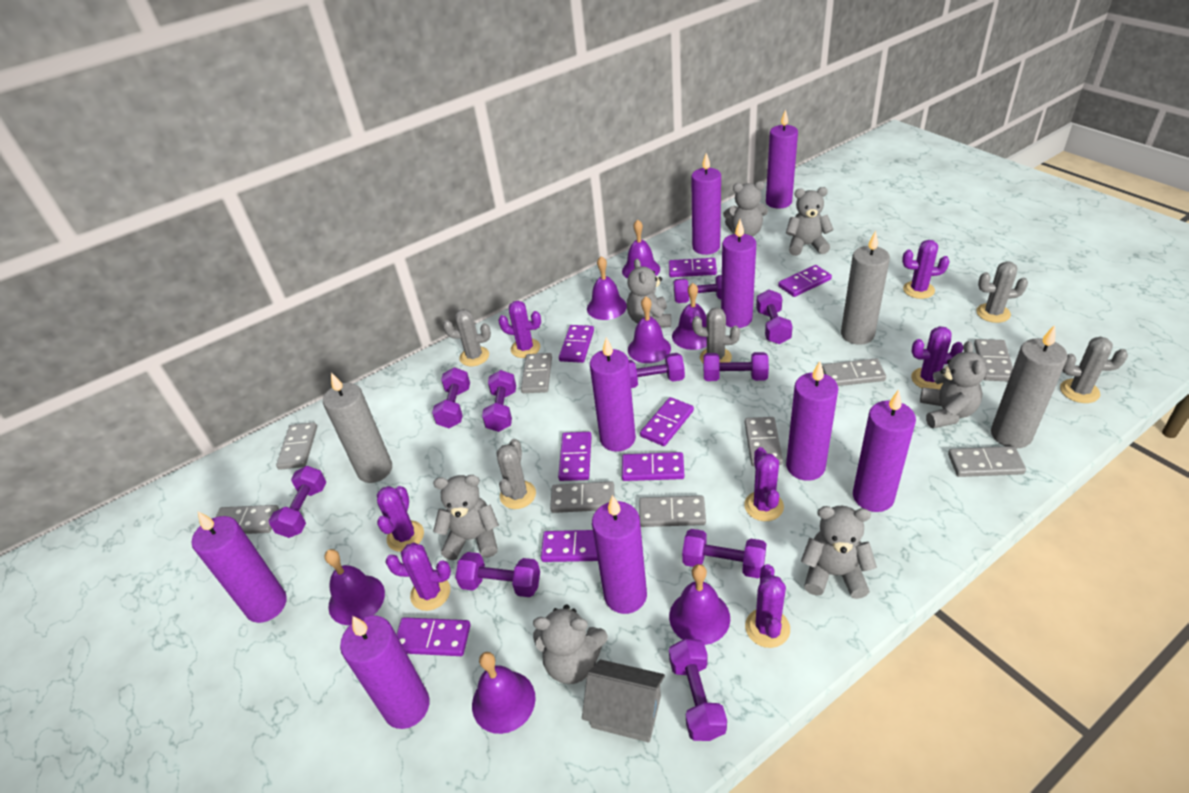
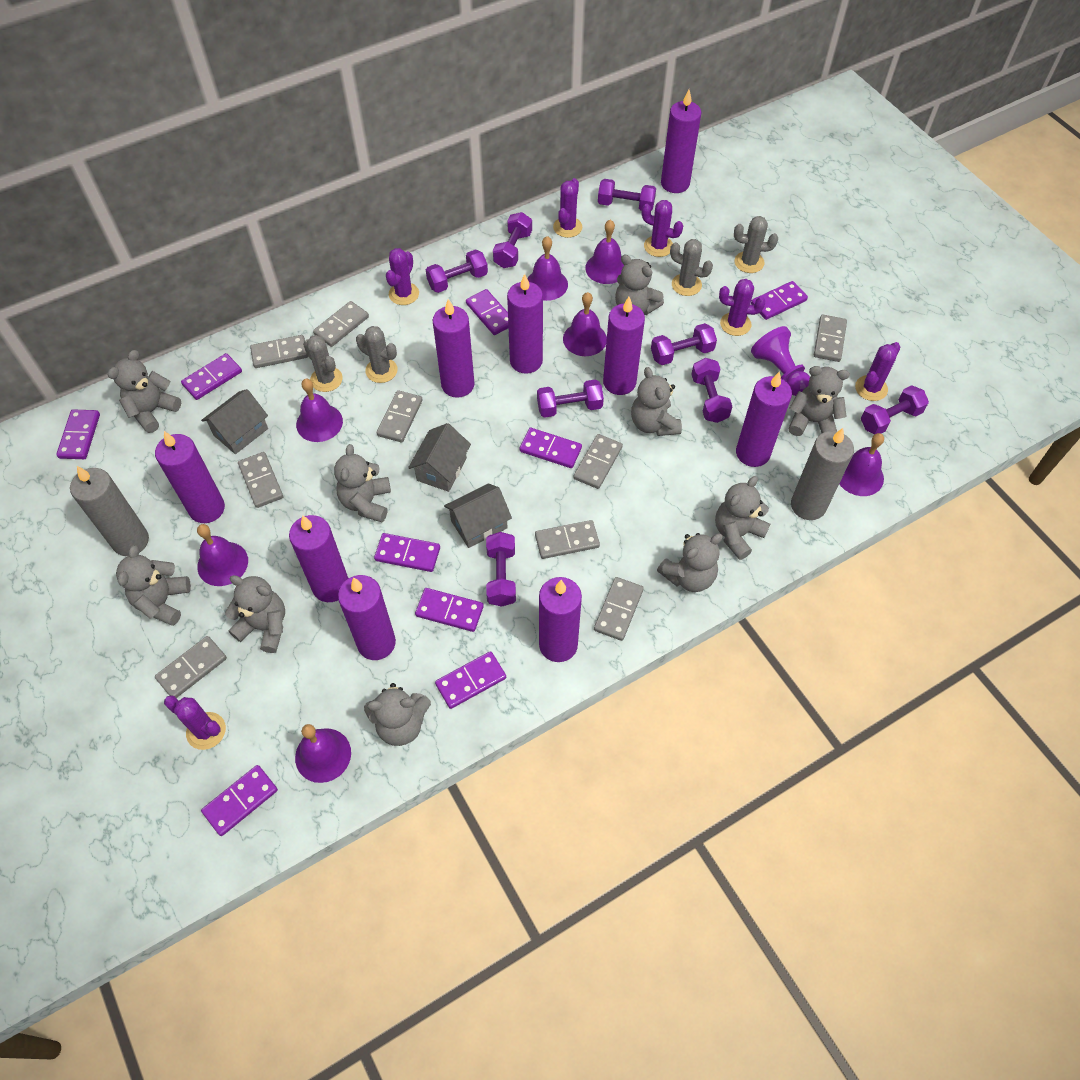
grey cactus: 5 -> 4
grey candle: 3 -> 2
grey house: 1 -> 3
grey teddy bear: 7 -> 10
purple cactus: 7 -> 6
purple domino: 8 -> 9
purple dumbbell: 10 -> 8
purple pawn: 0 -> 1

